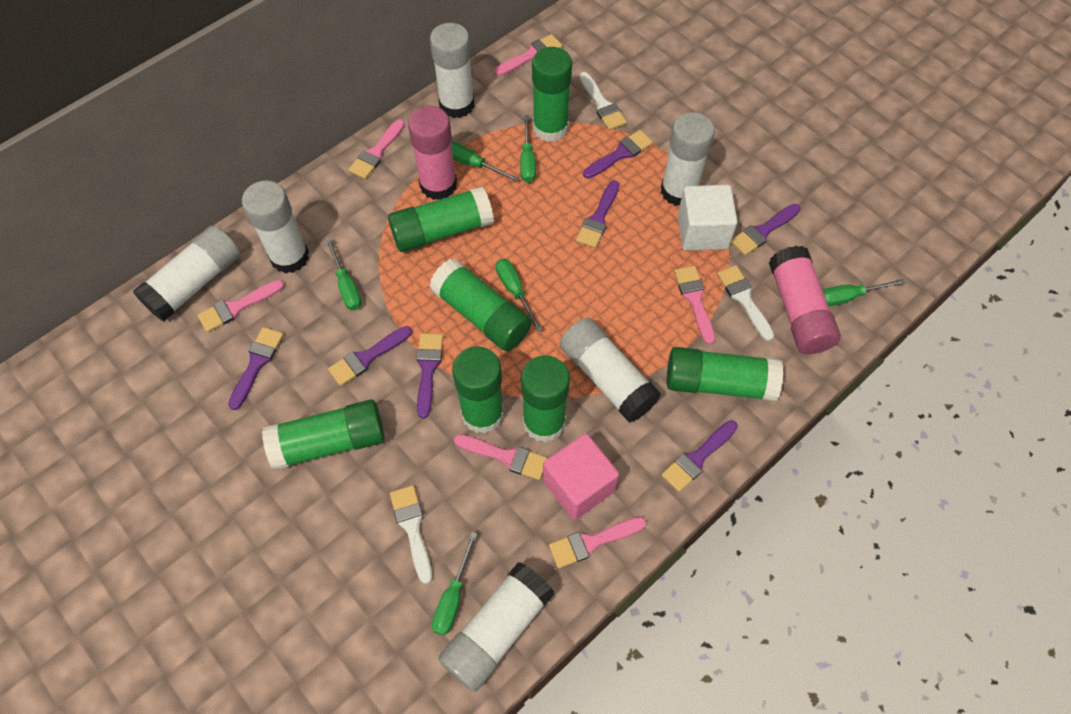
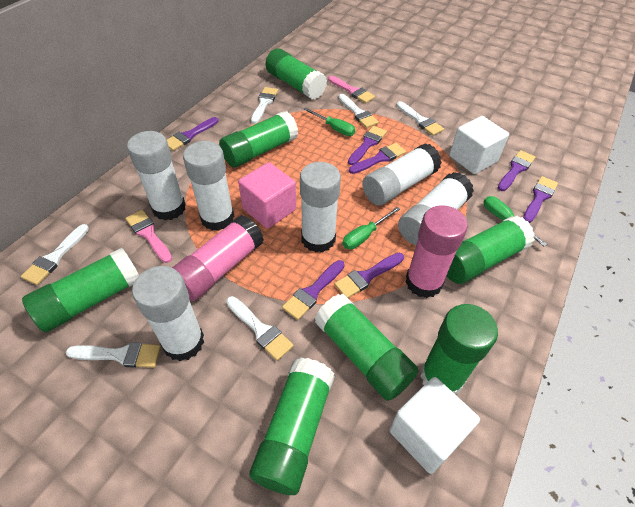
green screwdriver: 6 -> 3
pink brush: 6 -> 2
white brush: 3 -> 6
white cube: 1 -> 2

